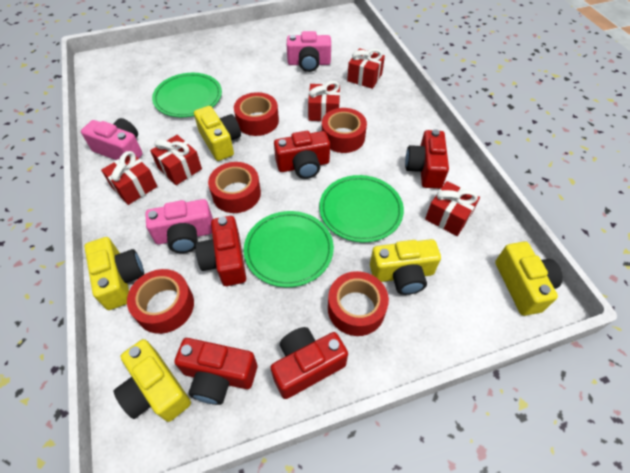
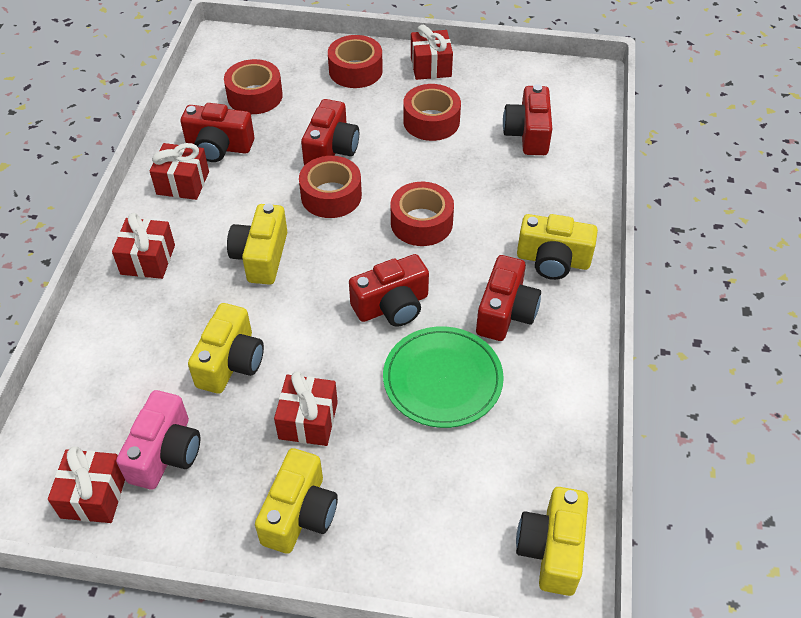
green plate: 3 -> 1
pink camera: 3 -> 1

